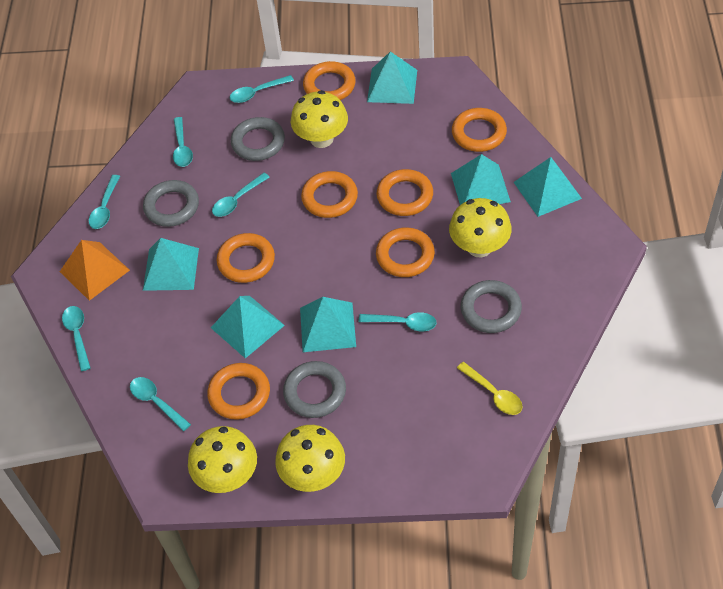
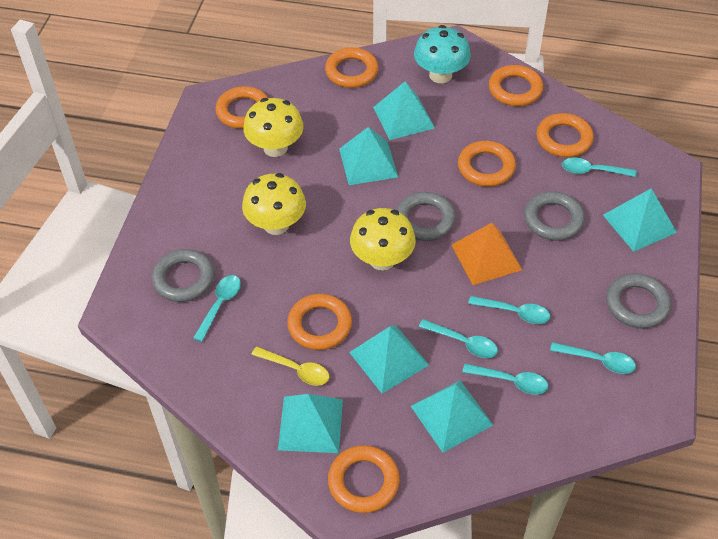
turquoise mushroom: 0 -> 1
turquoise spoon: 7 -> 6
yellow mushroom: 4 -> 3

